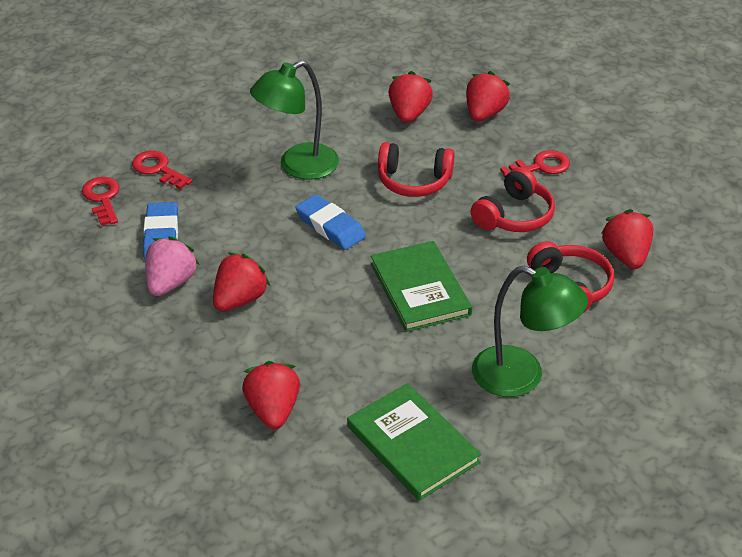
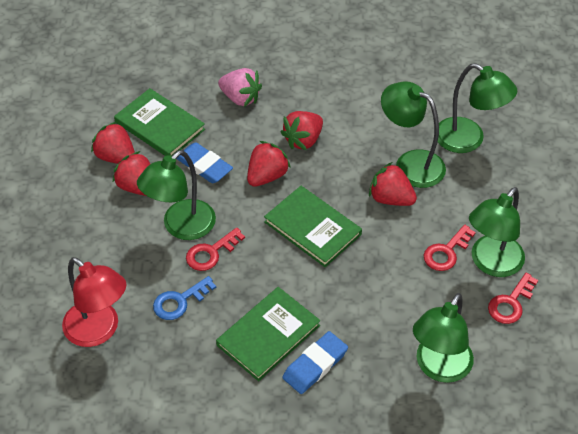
blue key: 0 -> 1
green book: 2 -> 3
green lamp: 2 -> 5
red headphones: 3 -> 0
red lamp: 0 -> 1

